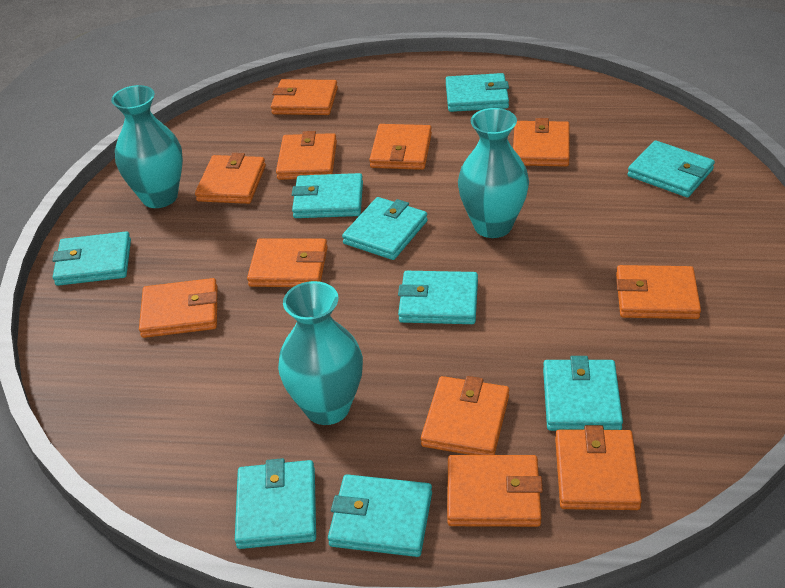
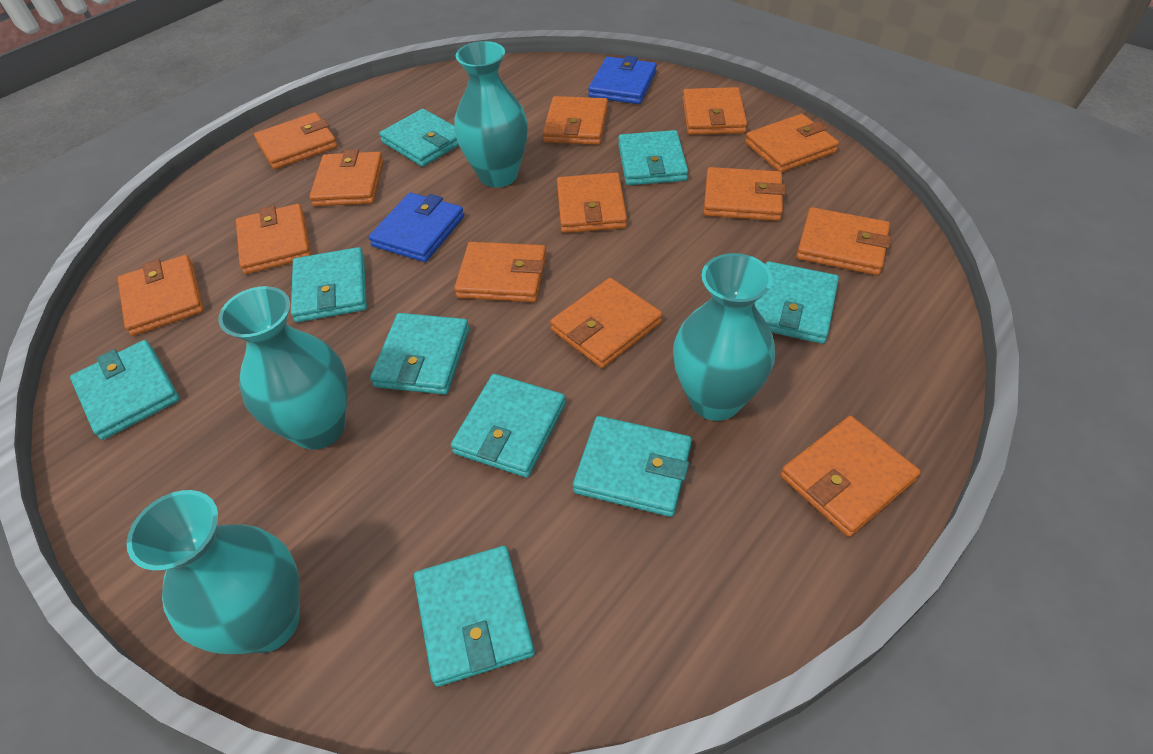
blue wallet: 0 -> 2
orange wallet: 11 -> 13
turquoise vase: 3 -> 4

